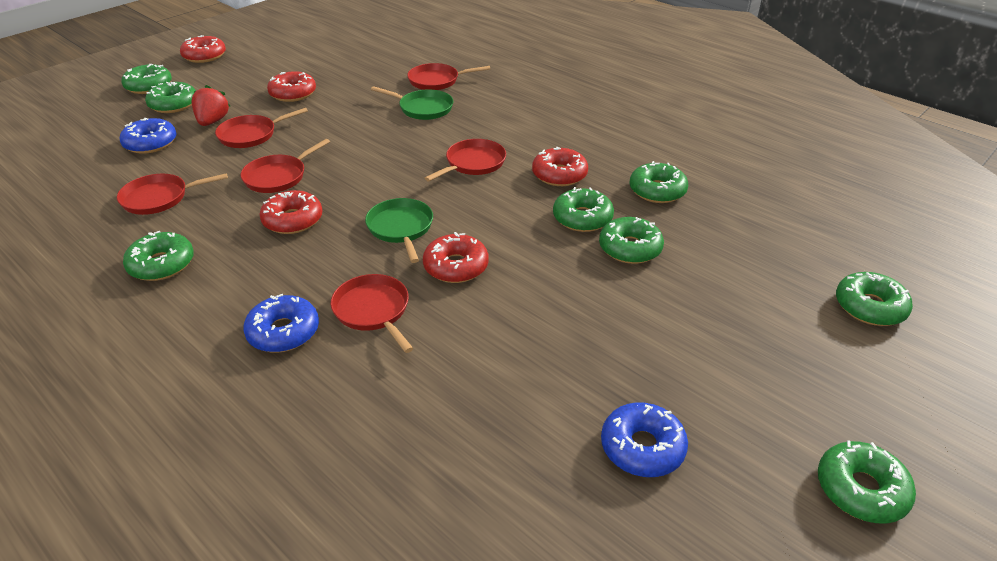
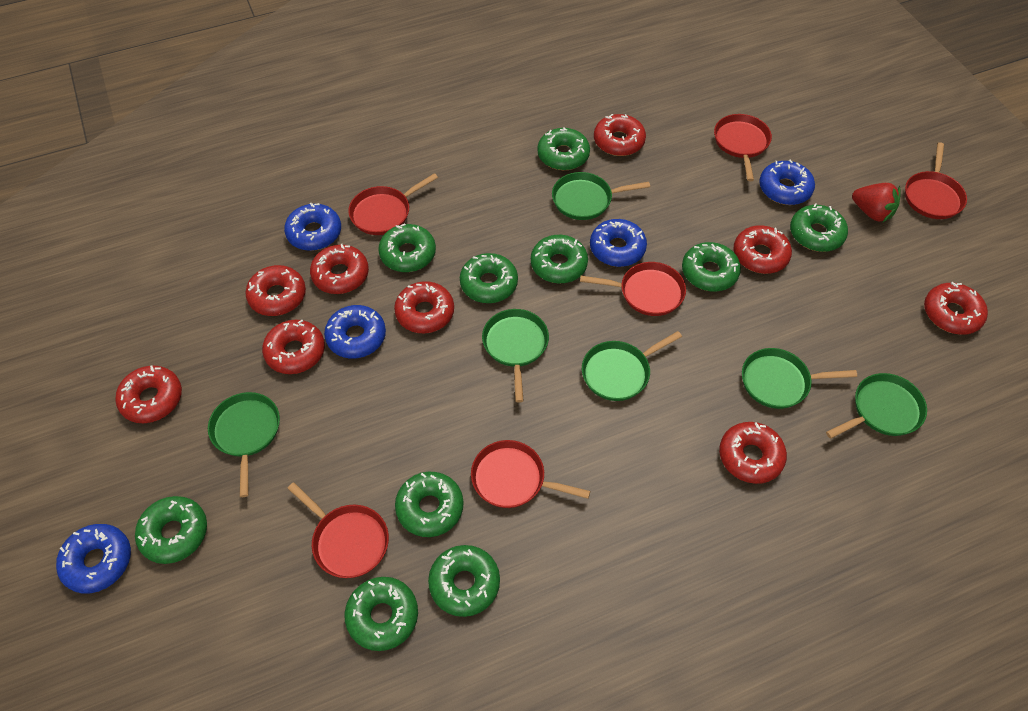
blue donut: 3 -> 5
green donut: 8 -> 10
green pan: 2 -> 6
red donut: 5 -> 9

